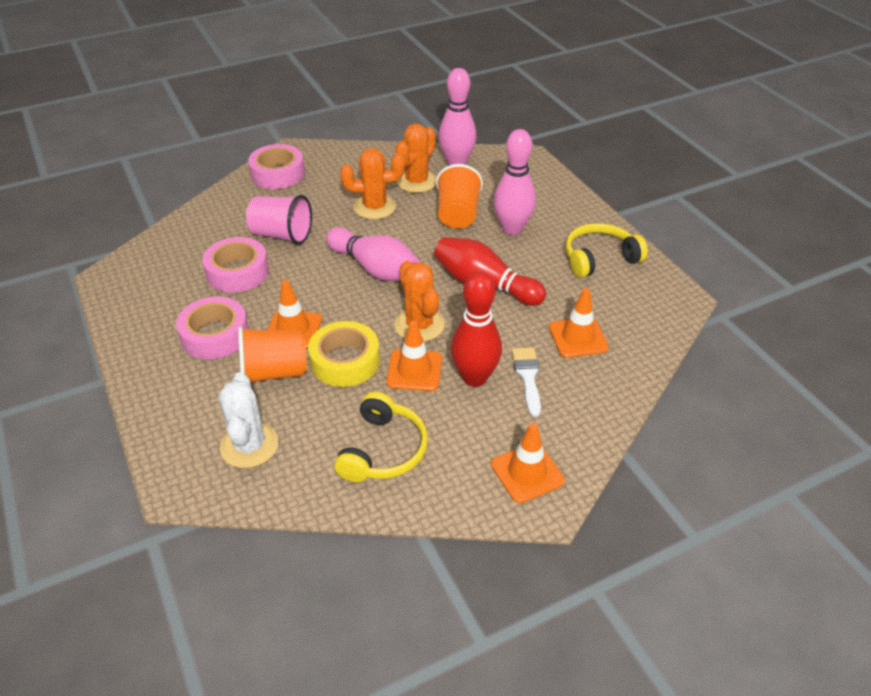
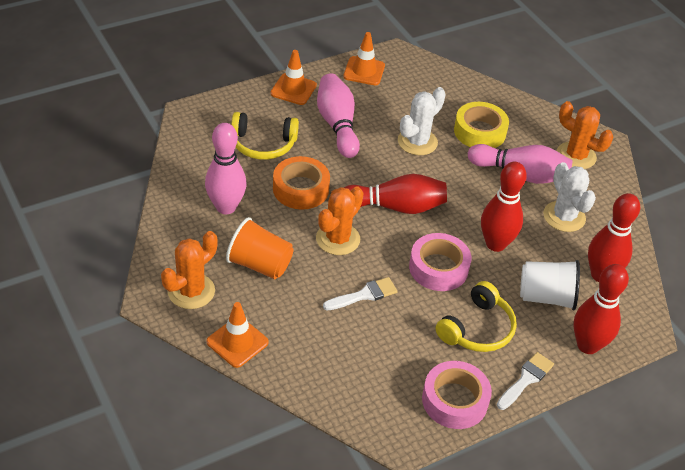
orange cup: 2 -> 1
orange tape: 0 -> 1
orange traffic cone: 4 -> 3
pink cup: 1 -> 0
pink tape: 3 -> 2
red bowling pin: 2 -> 4
white brush: 1 -> 2
white cactus: 1 -> 2
white cup: 0 -> 1

